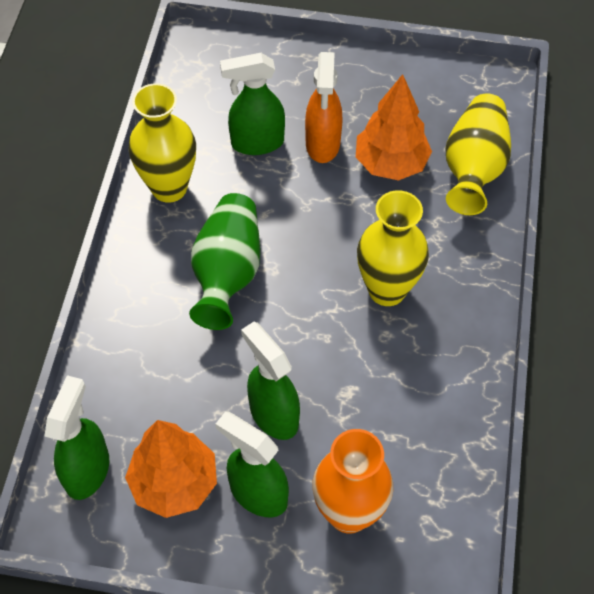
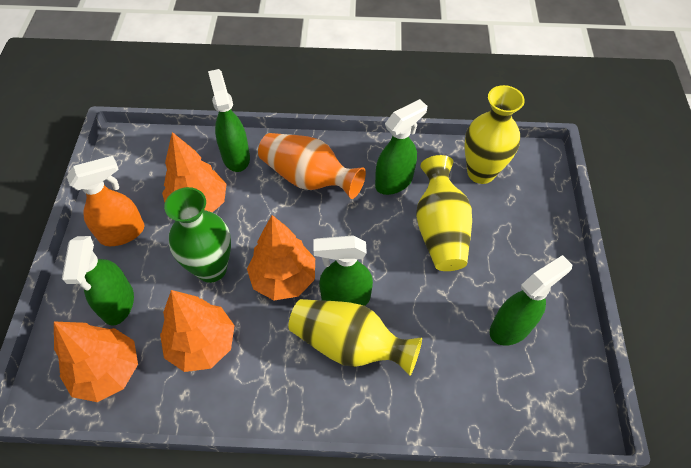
green spray bottle: 4 -> 5
orange tree: 2 -> 4

